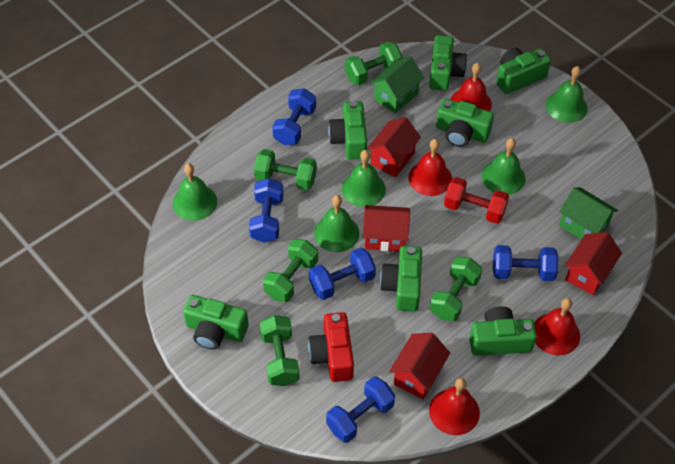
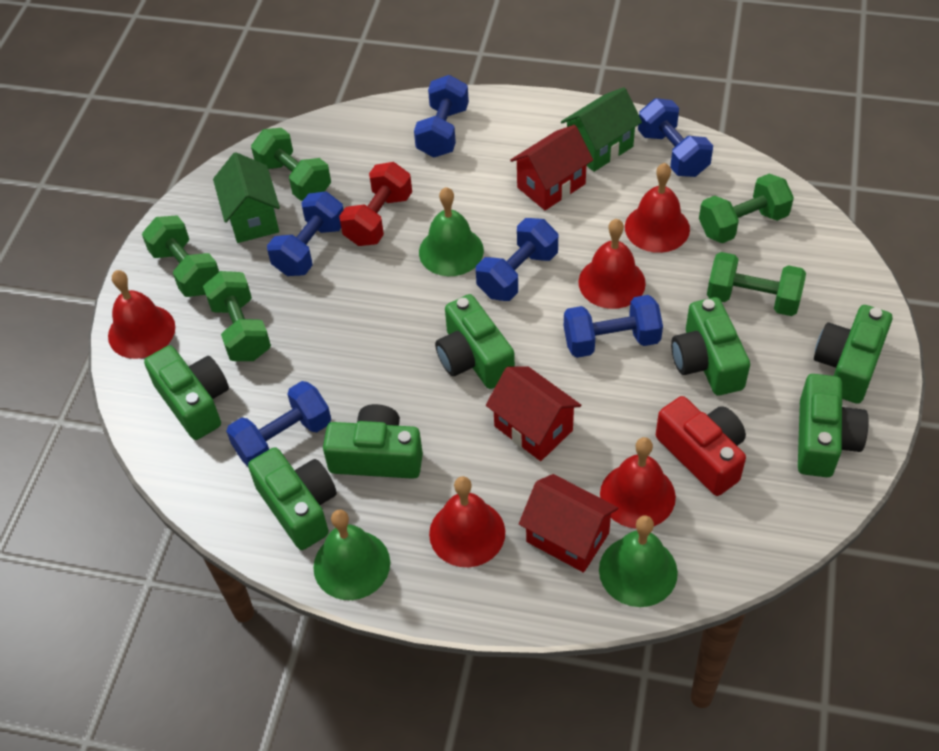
blue dumbbell: 5 -> 6
green bell: 5 -> 3
red bell: 4 -> 5
red house: 4 -> 3

